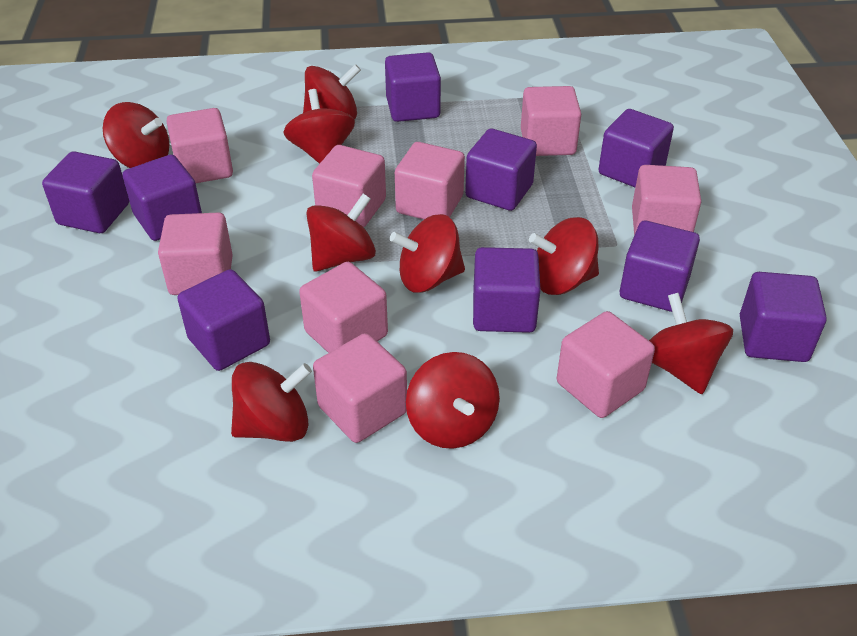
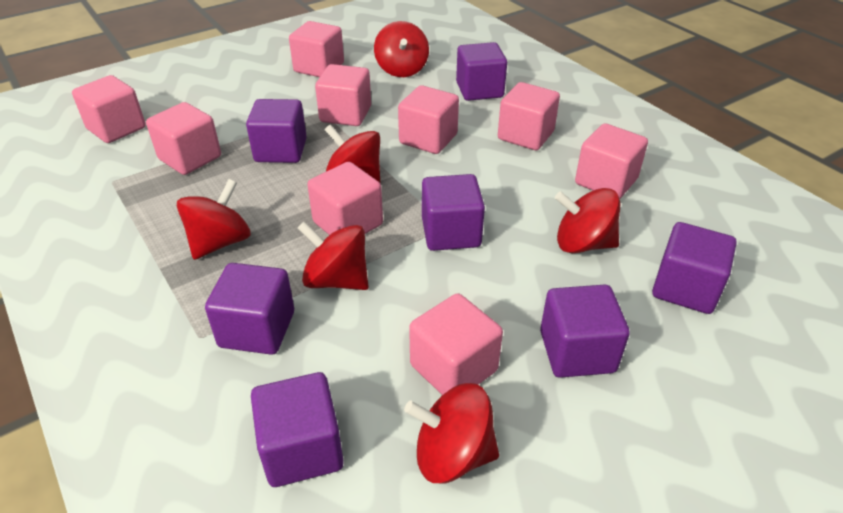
purple cube: 9 -> 7
red spinning top: 9 -> 6

